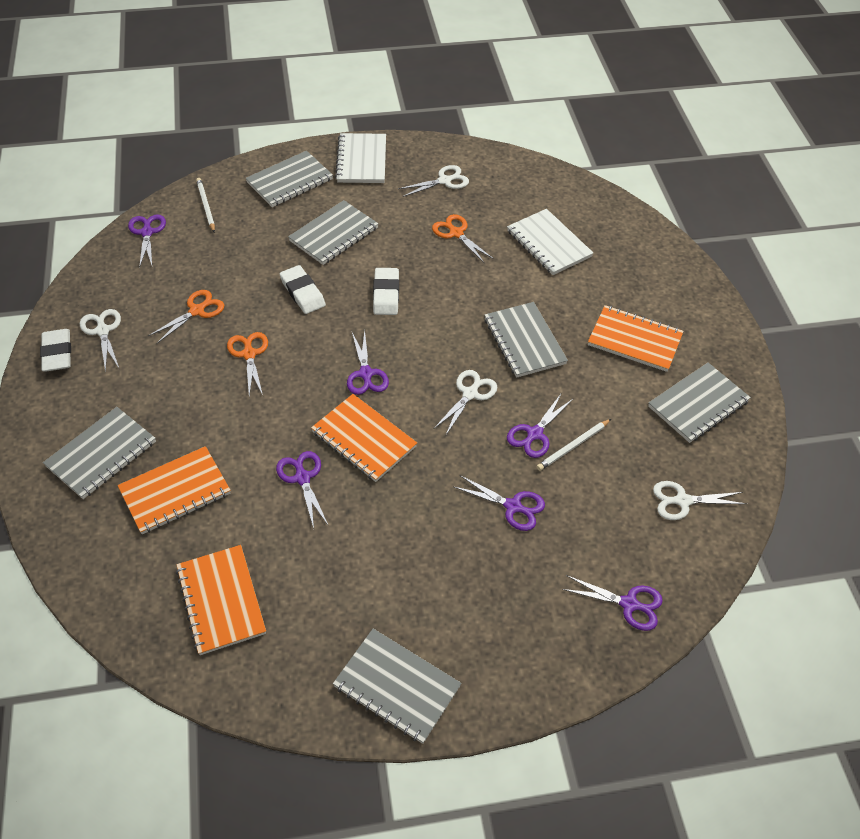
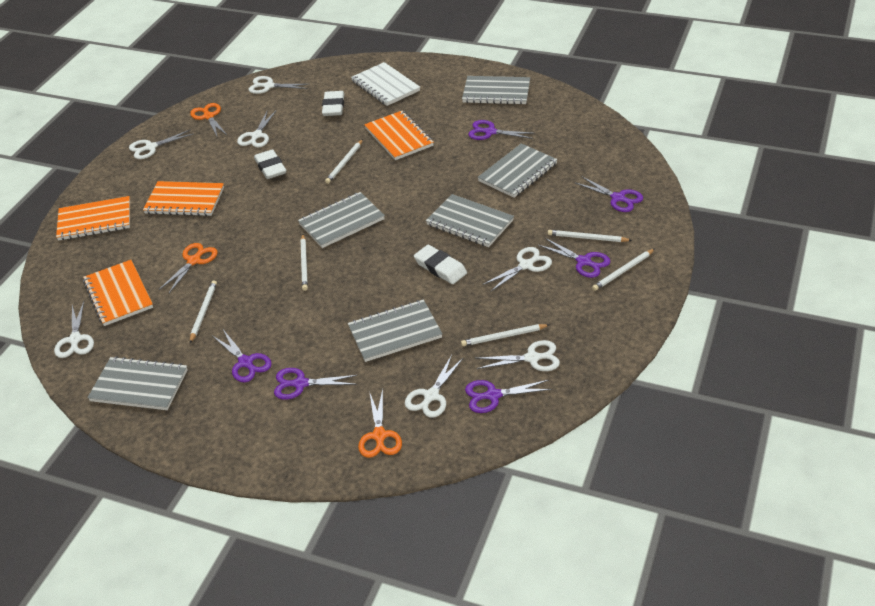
white notebook: 2 -> 1
white pencil: 2 -> 6
white scissors: 4 -> 7

